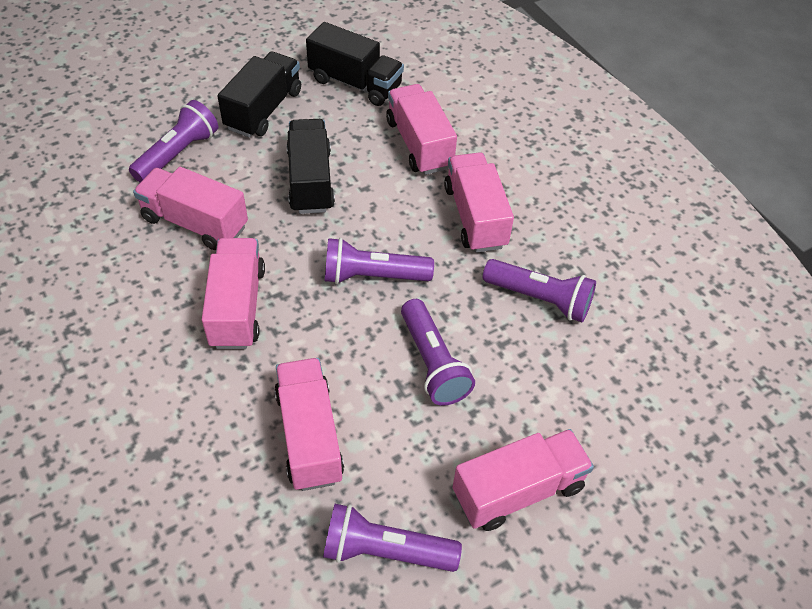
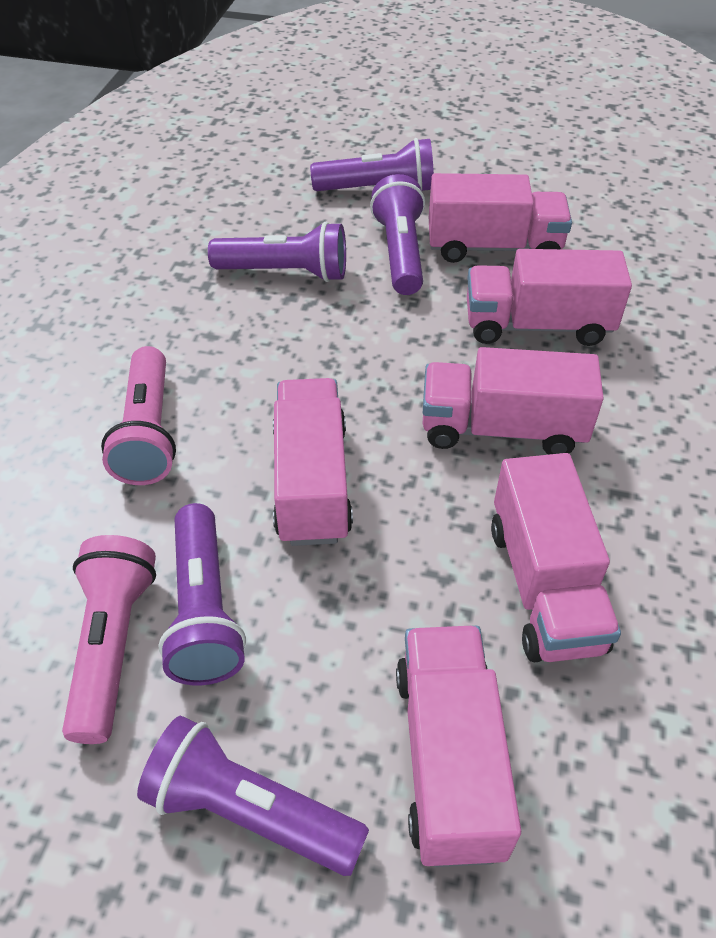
black truck: 3 -> 0
pink flashlight: 0 -> 2

